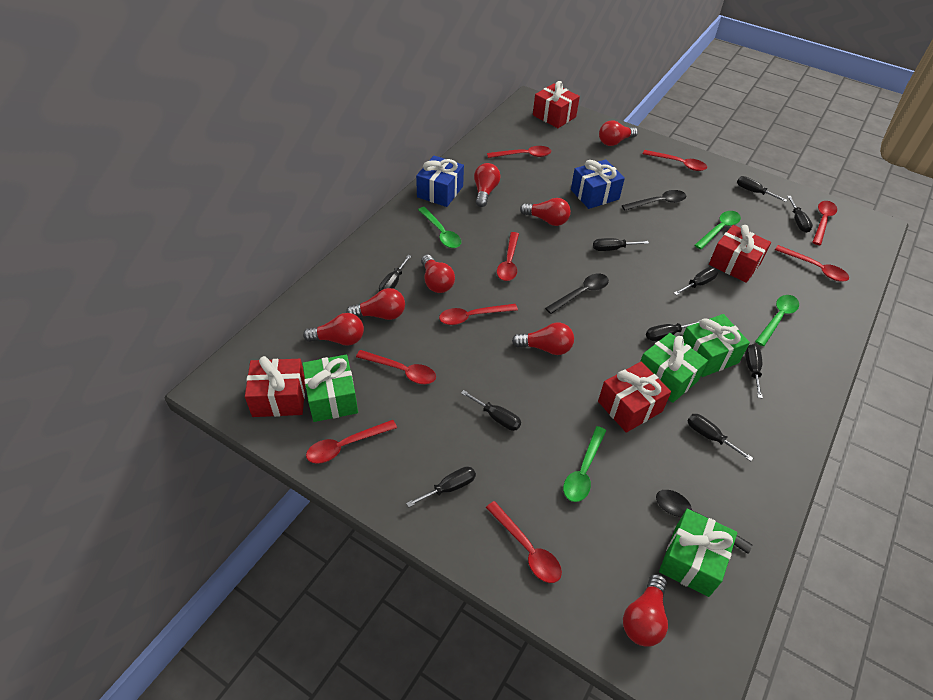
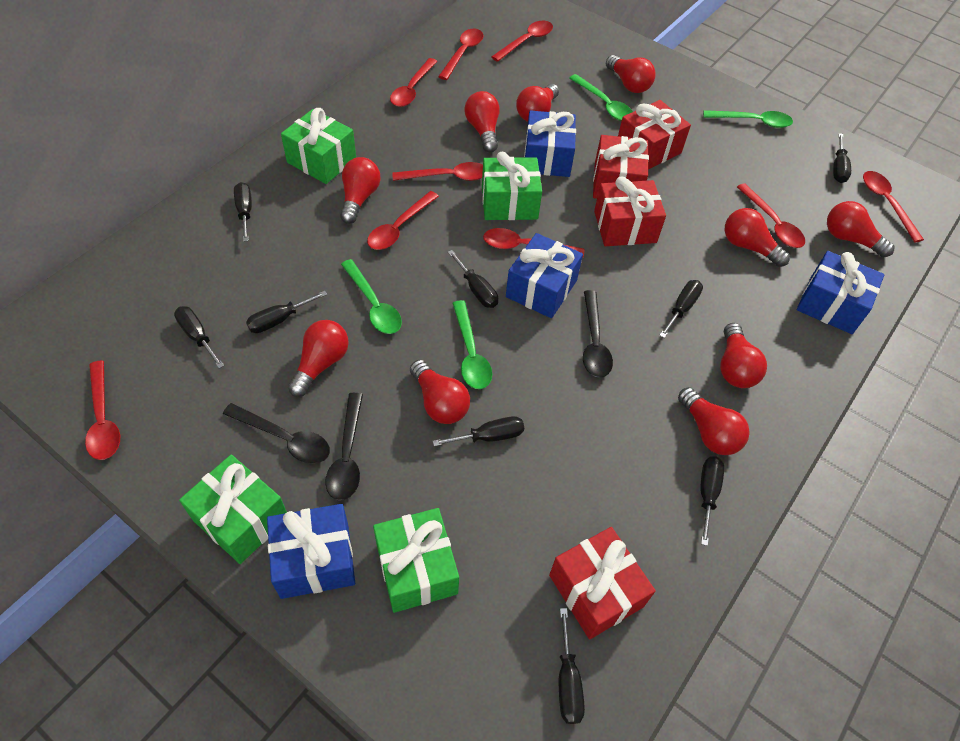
black screwdriver: 10 -> 9
blue gift: 2 -> 4
red light bulb: 8 -> 10

